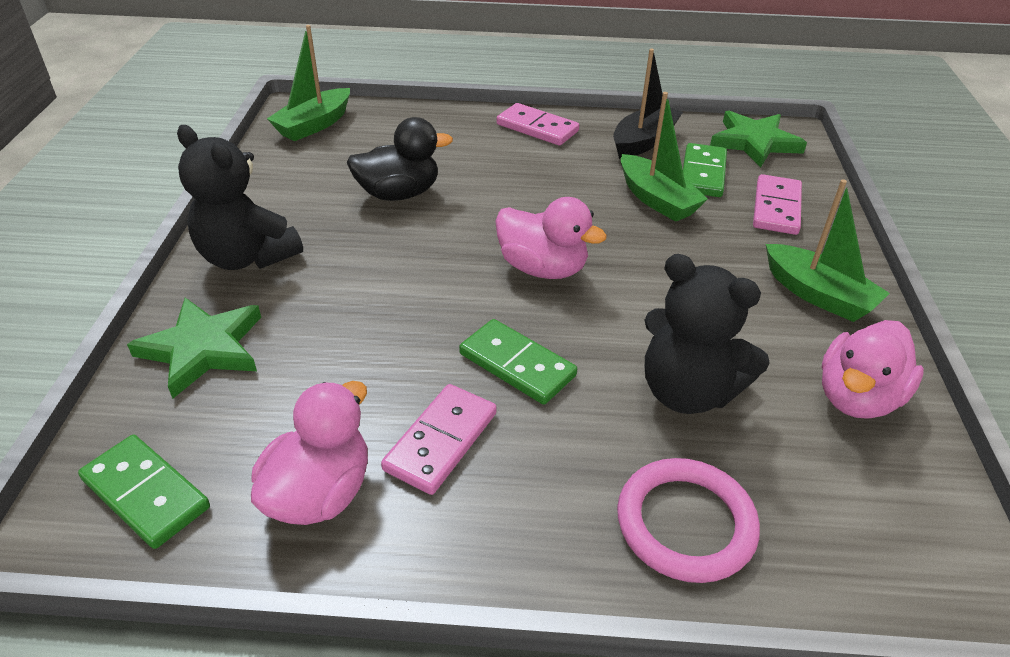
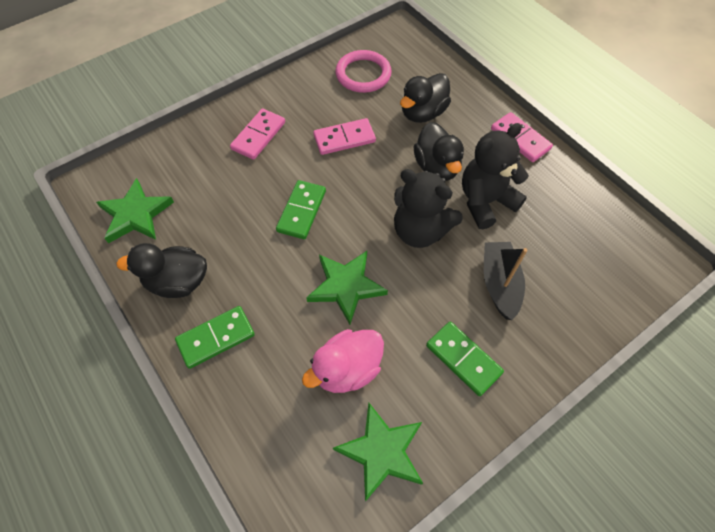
black duck: 1 -> 3
green boat: 3 -> 0
green star: 2 -> 3
pink duck: 3 -> 1

